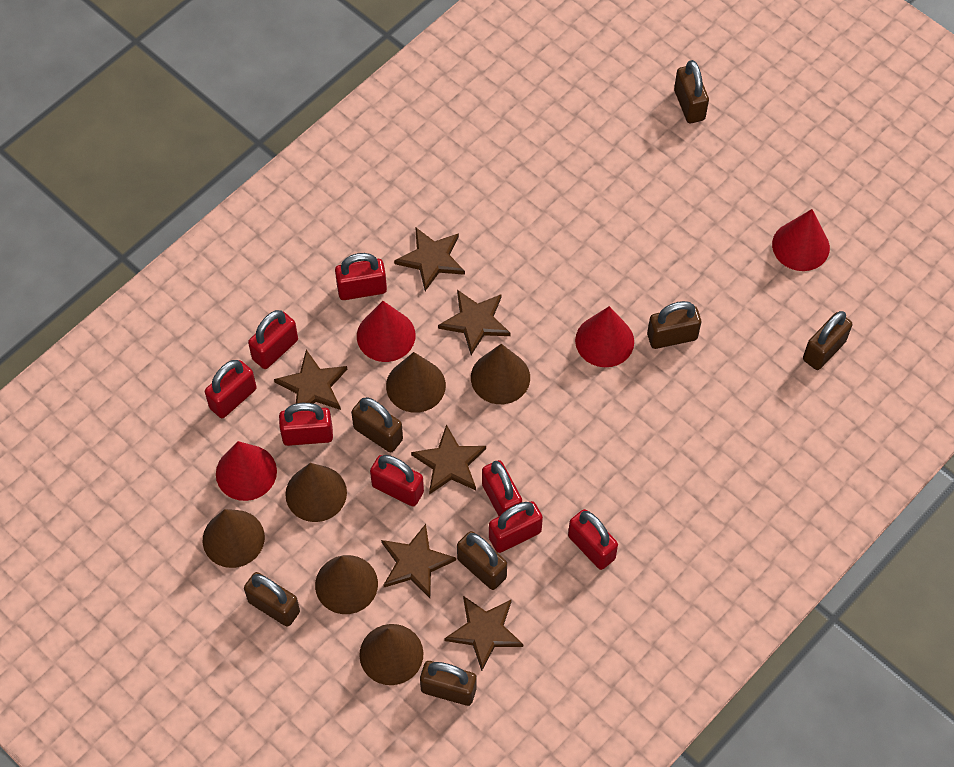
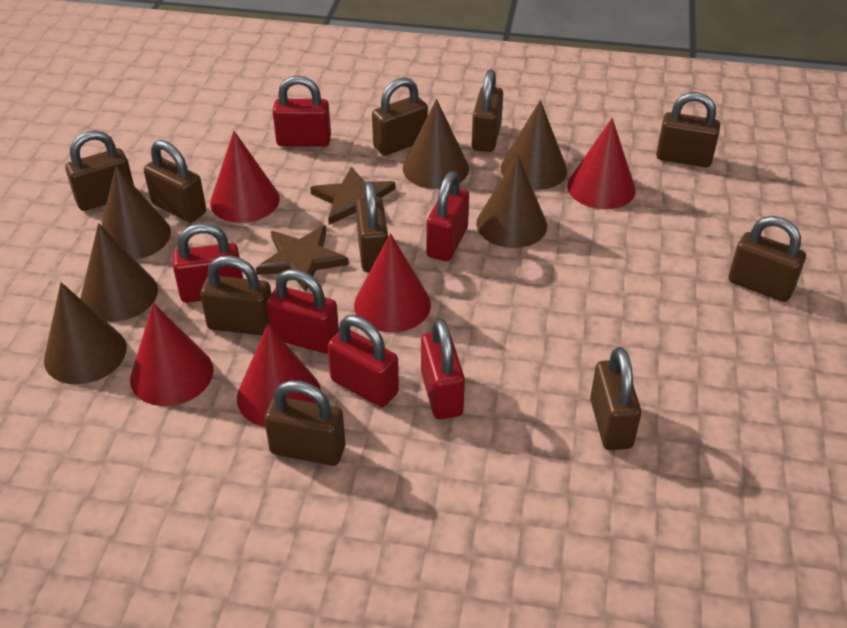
brown padlock: 7 -> 10
brown star: 6 -> 2
red cone: 4 -> 5
red padlock: 8 -> 6

